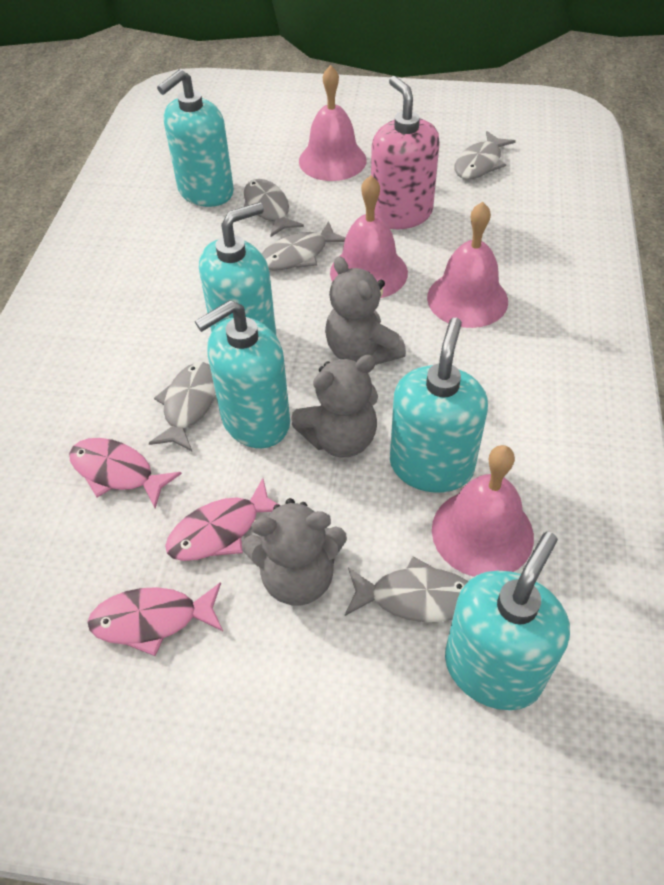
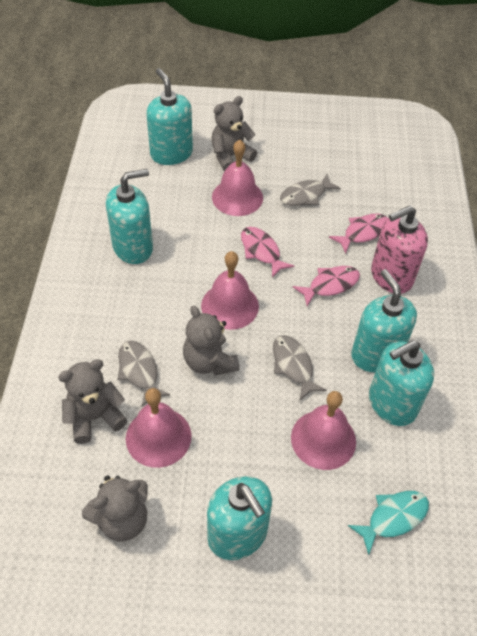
grey fish: 5 -> 3
grey teddy bear: 3 -> 4
turquoise fish: 0 -> 1

